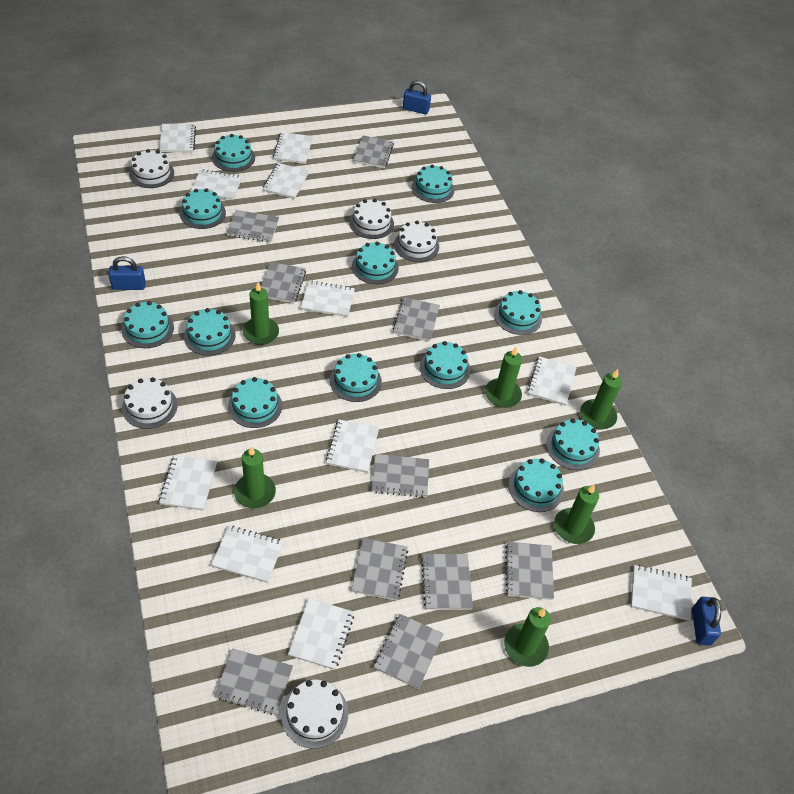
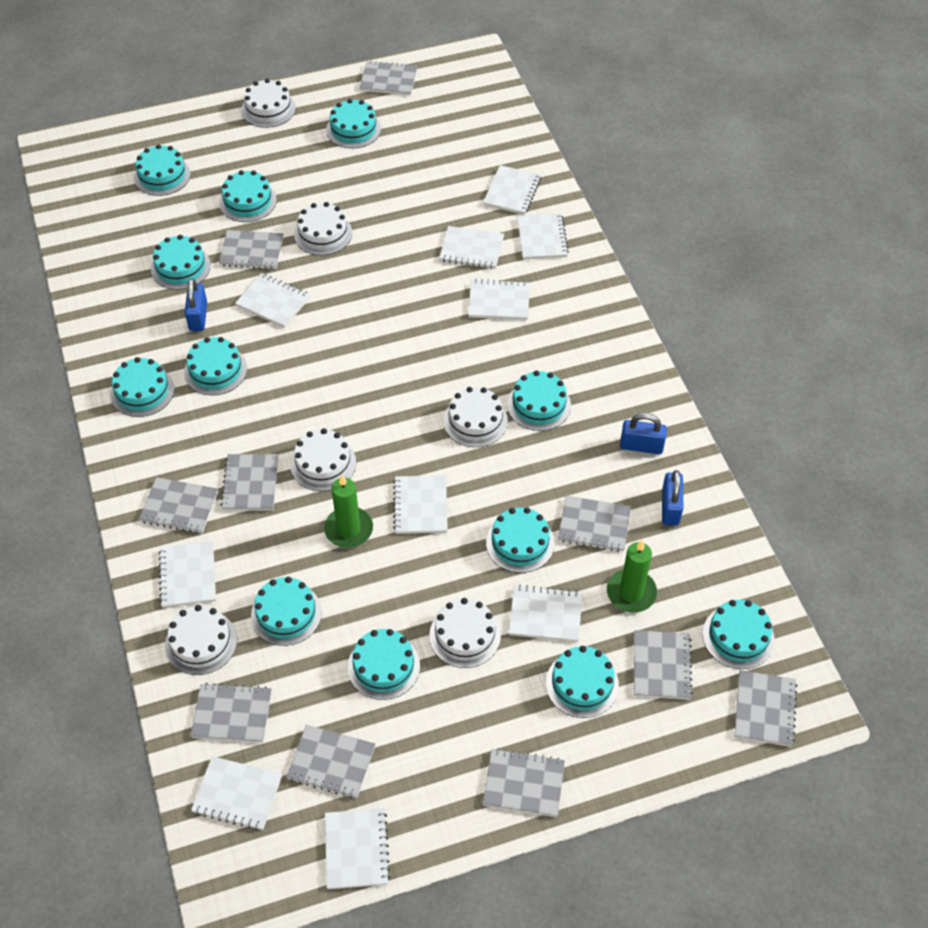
green candle: 6 -> 2
white cake: 5 -> 6
white notebook: 11 -> 10

